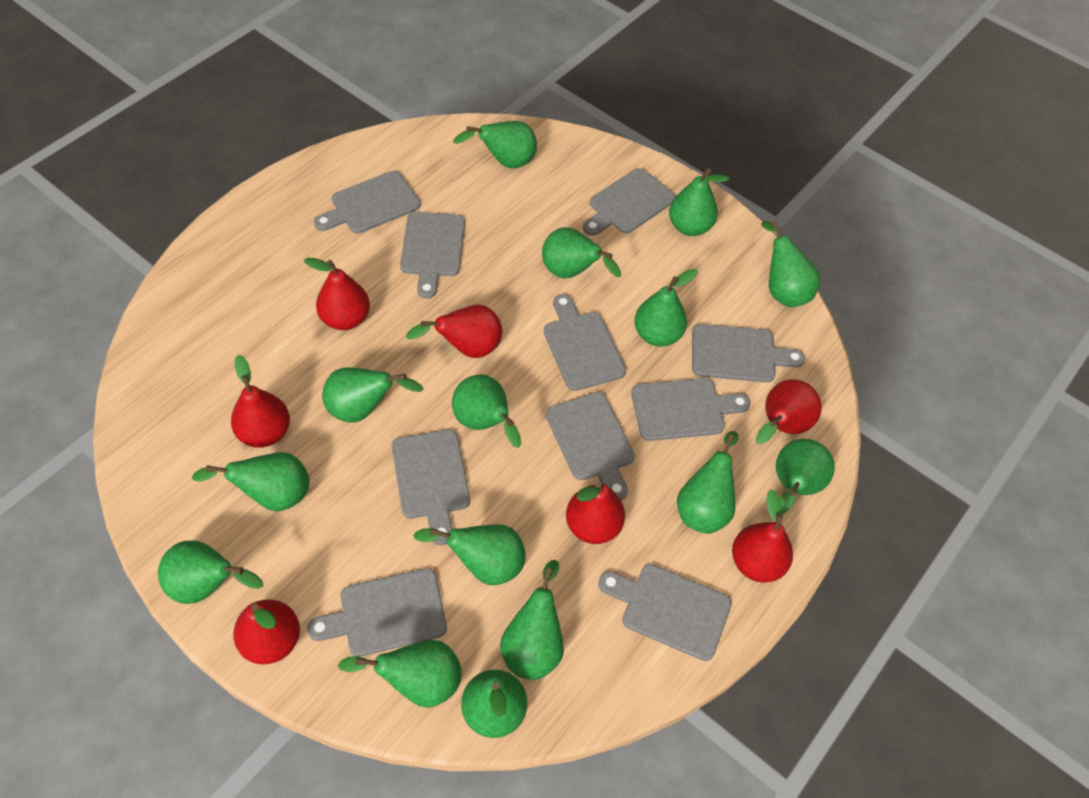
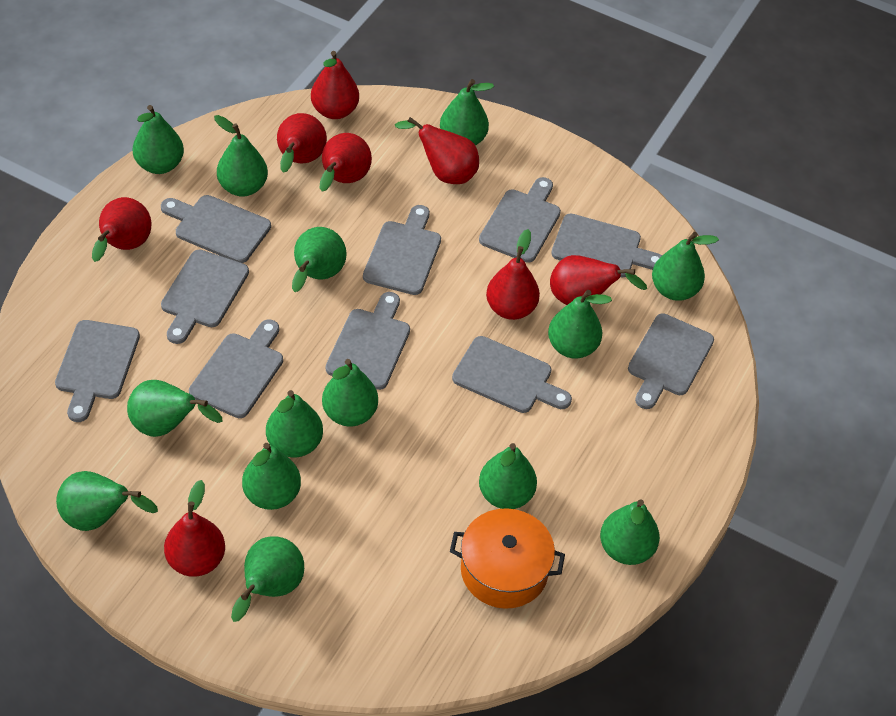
green pear: 15 -> 14
orange pot: 0 -> 1
red pear: 7 -> 8

